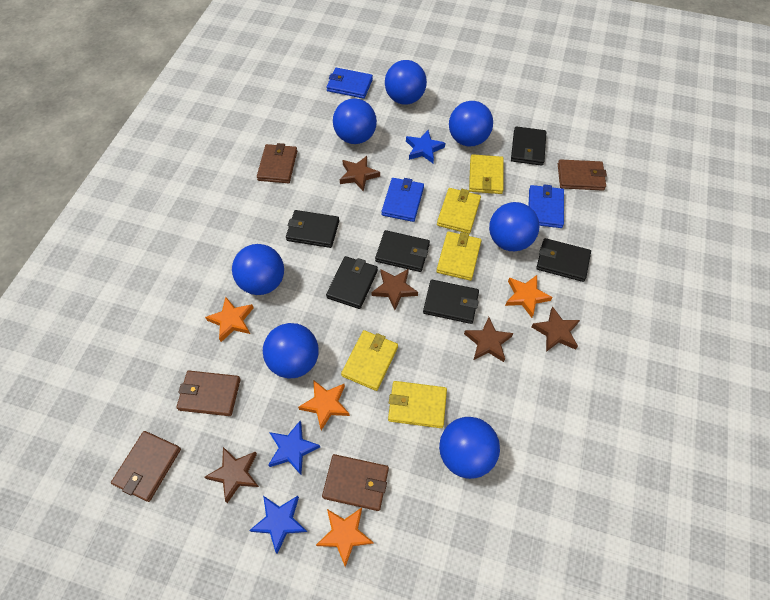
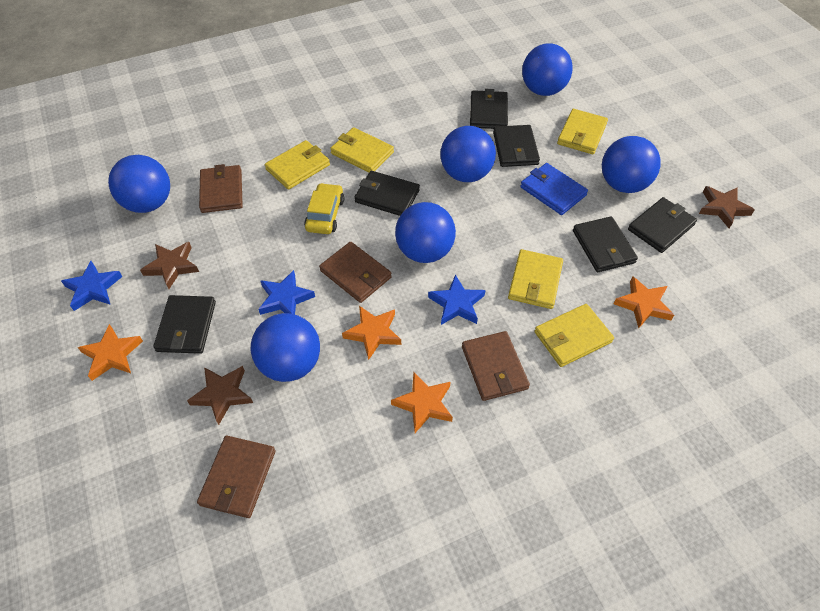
blue ball: 7 -> 6
blue wallet: 3 -> 1
brown star: 5 -> 3
brown wallet: 5 -> 4
yellow car: 0 -> 1

